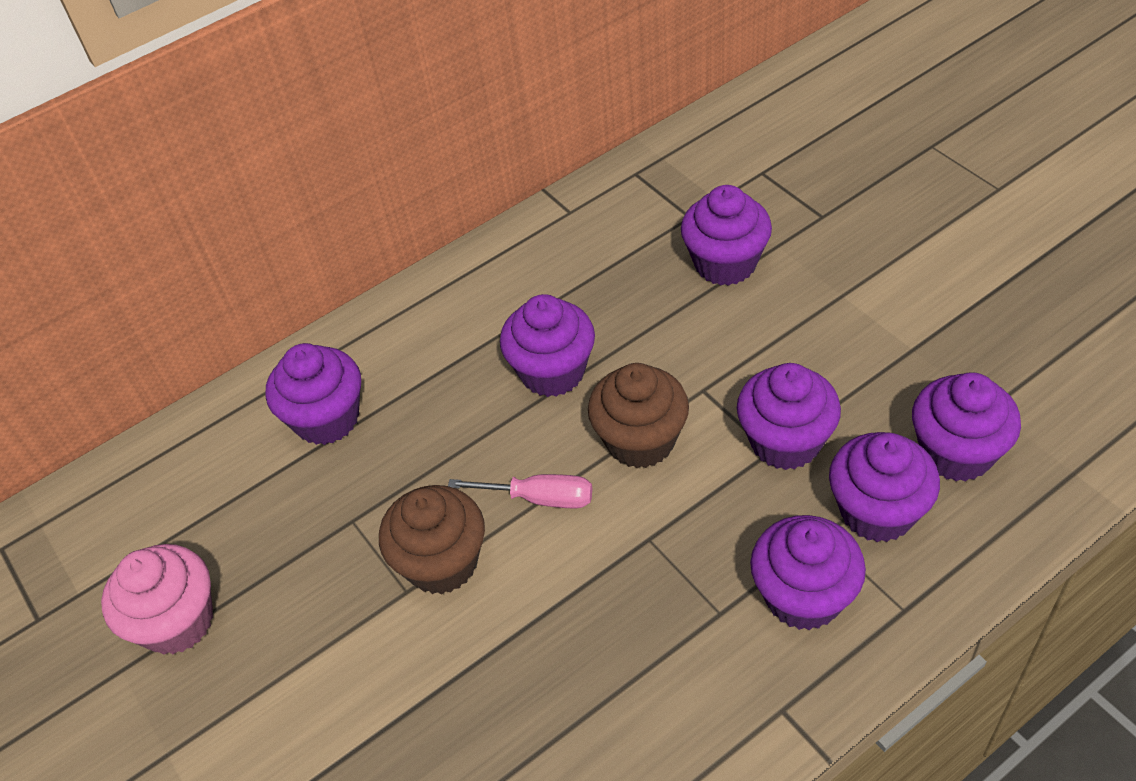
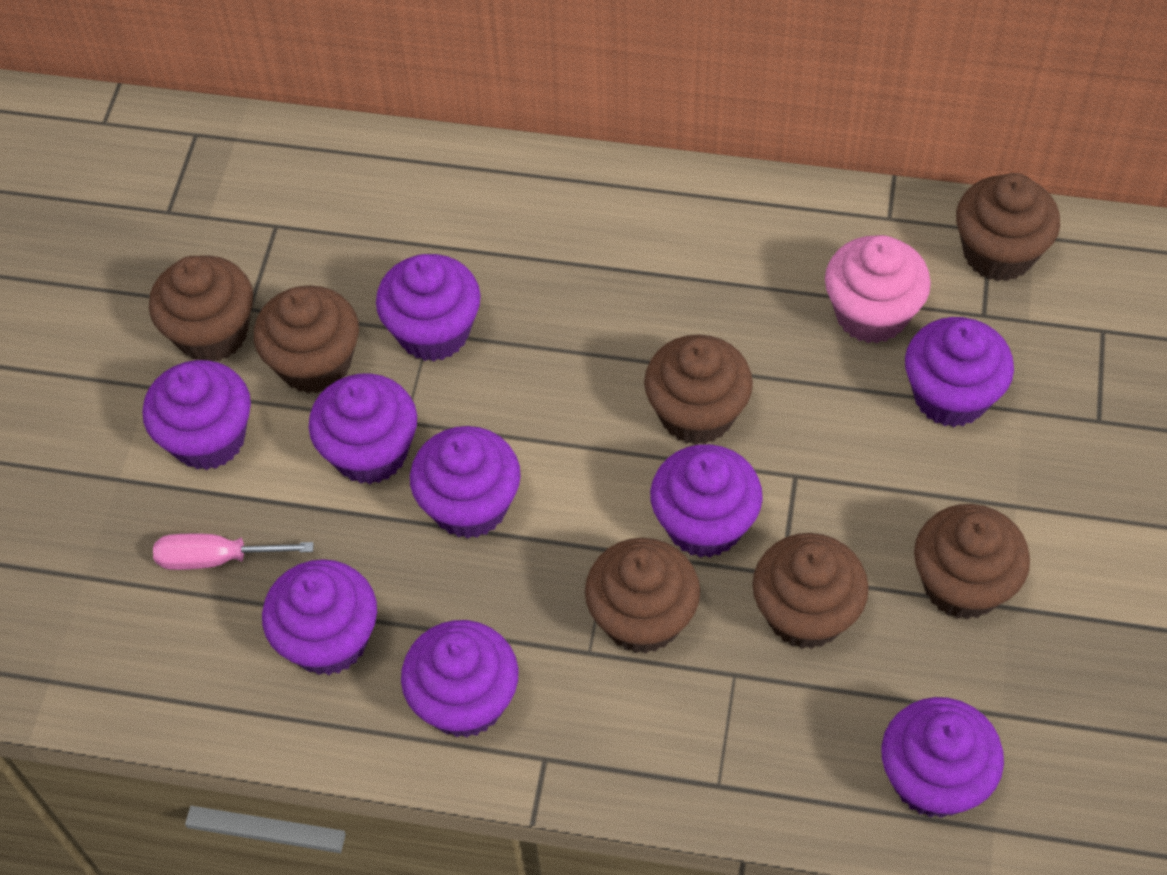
brown cupcake: 2 -> 7
purple cupcake: 7 -> 9

